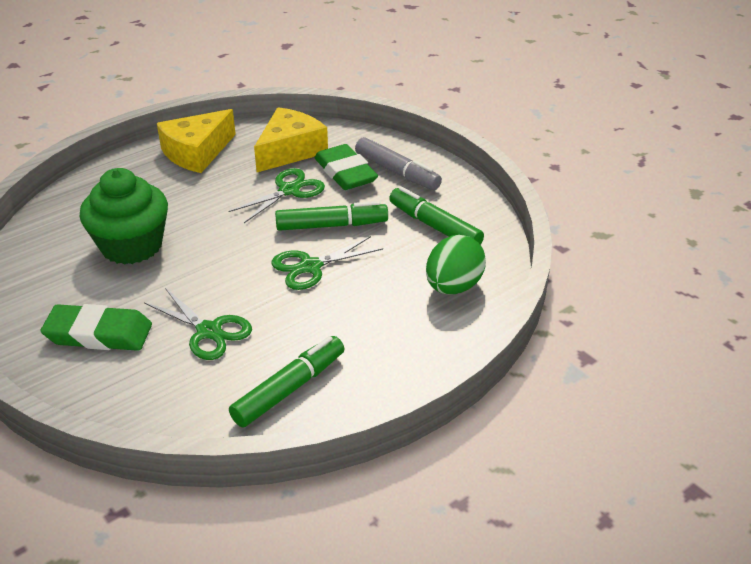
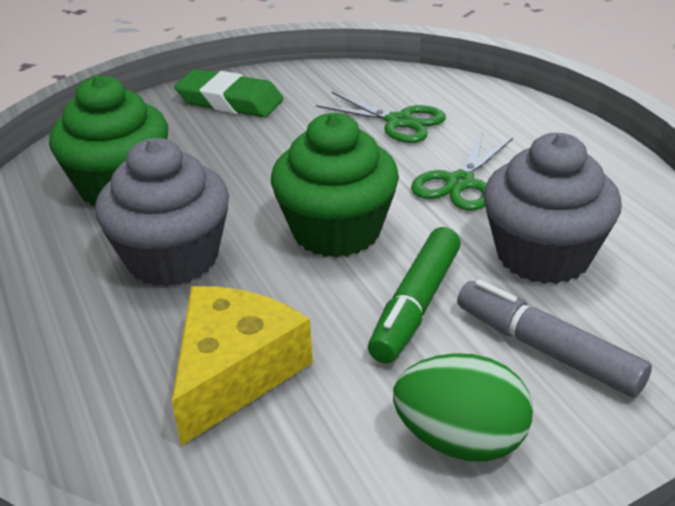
green cupcake: 1 -> 2
green eraser: 2 -> 1
green marker: 3 -> 1
green scissors: 3 -> 2
grey cupcake: 0 -> 2
yellow cheese: 2 -> 1

